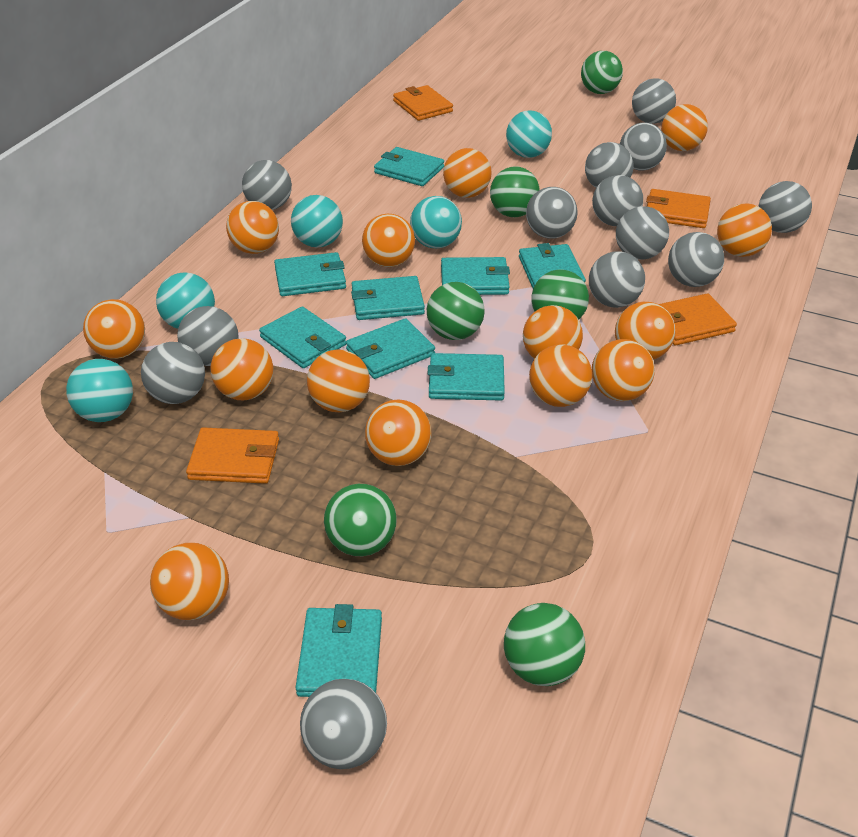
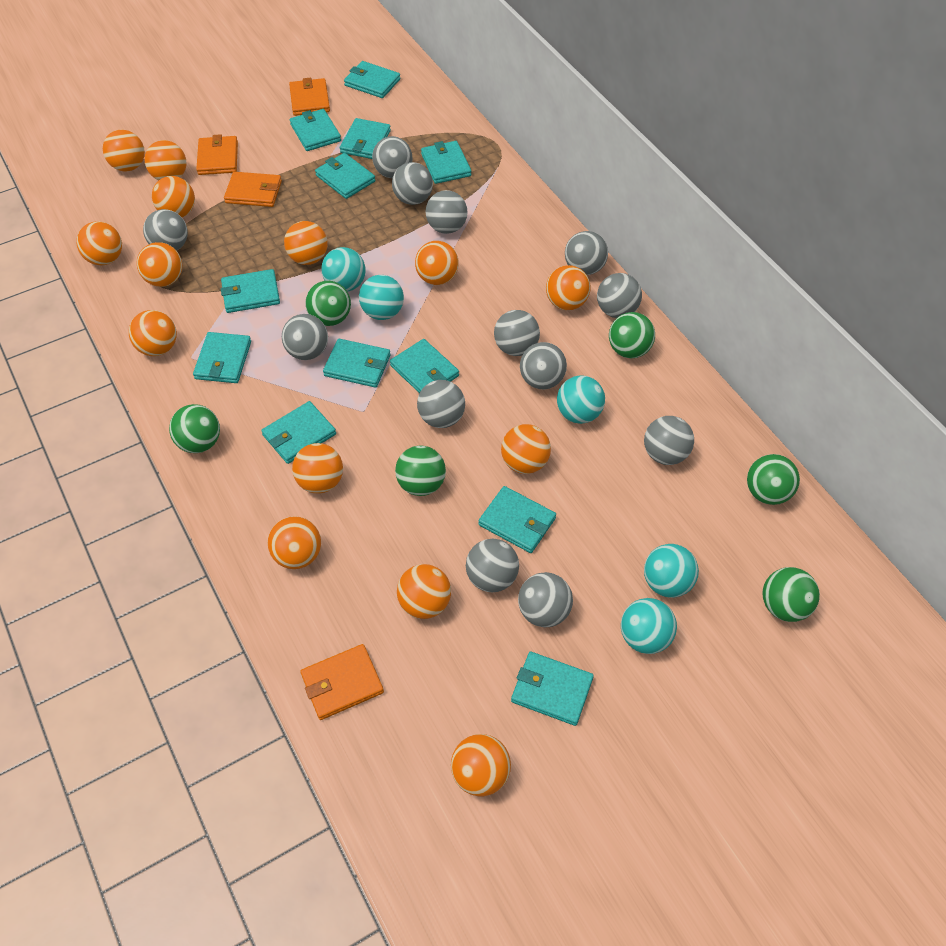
turquoise wallet: 9 -> 12

